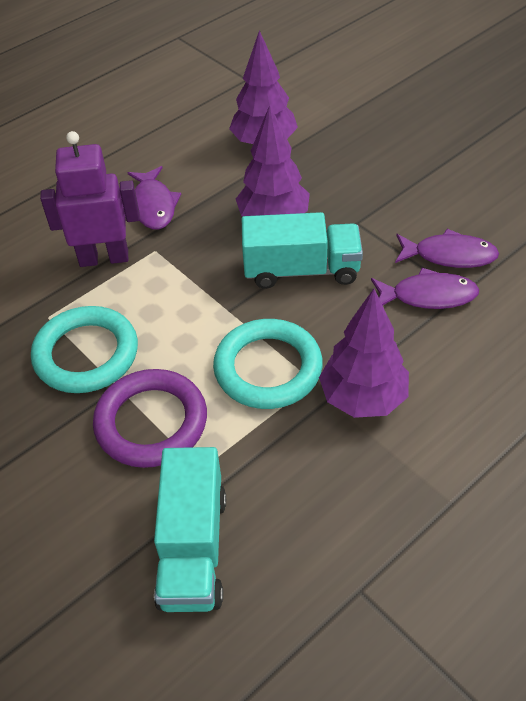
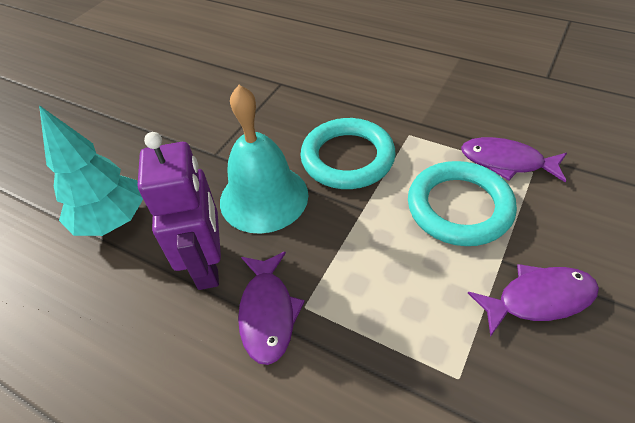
purple ring: 1 -> 0
purple tree: 3 -> 0
turquoise bell: 0 -> 1
turquoise tree: 0 -> 1
turquoise truck: 2 -> 0

